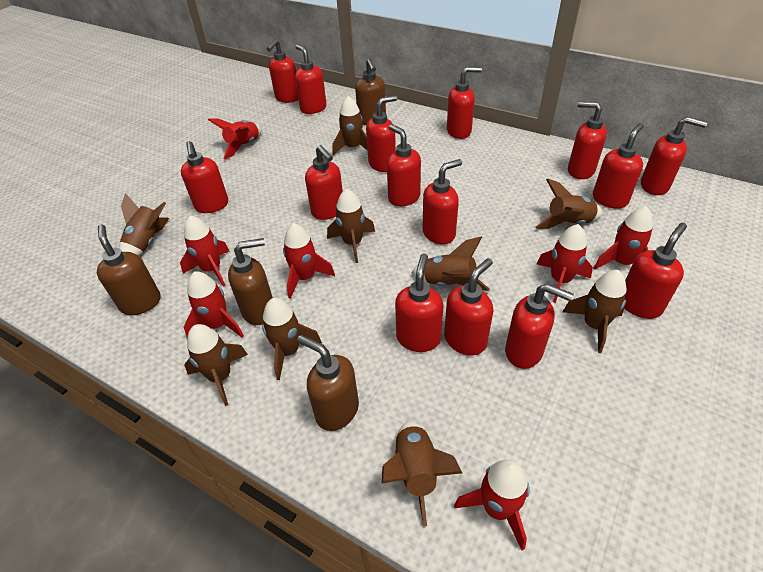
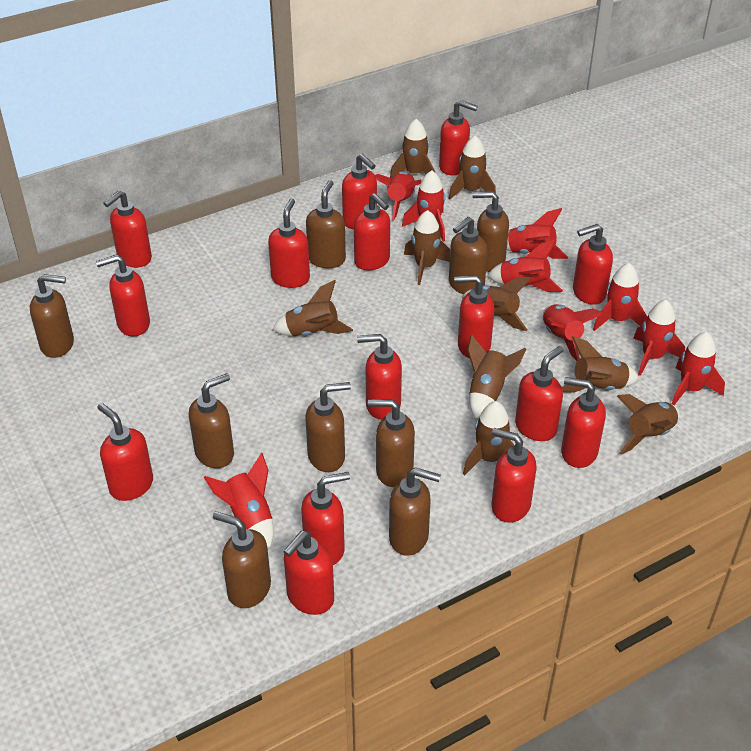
brown soap dispenser: 4 -> 9
red rocket: 7 -> 9

